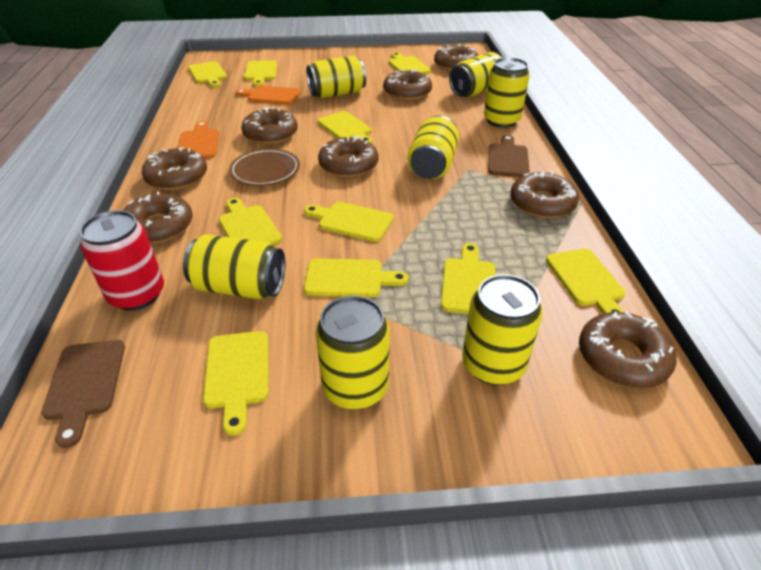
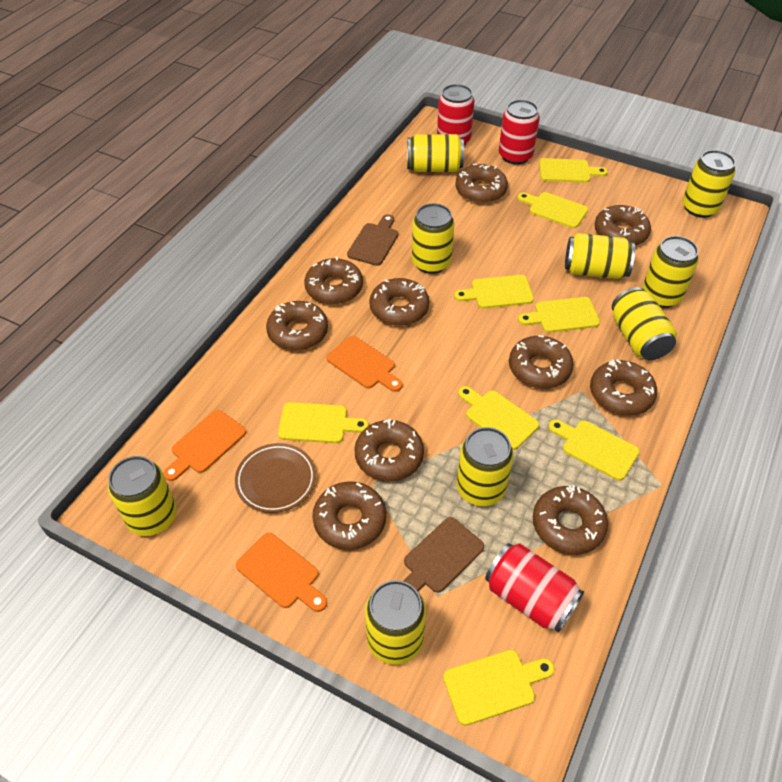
brown donut: 8 -> 10
orange cutting board: 2 -> 3
red can: 1 -> 3
yellow can: 7 -> 9
yellow cutting board: 10 -> 8

